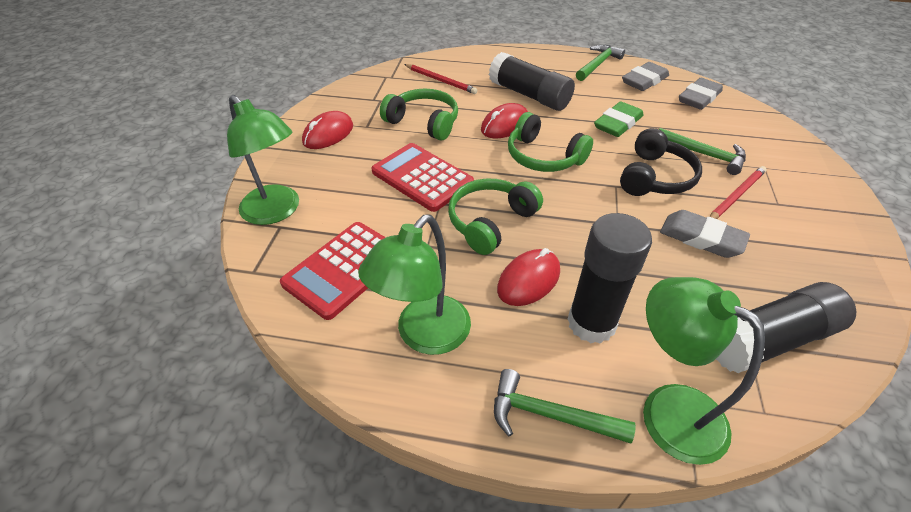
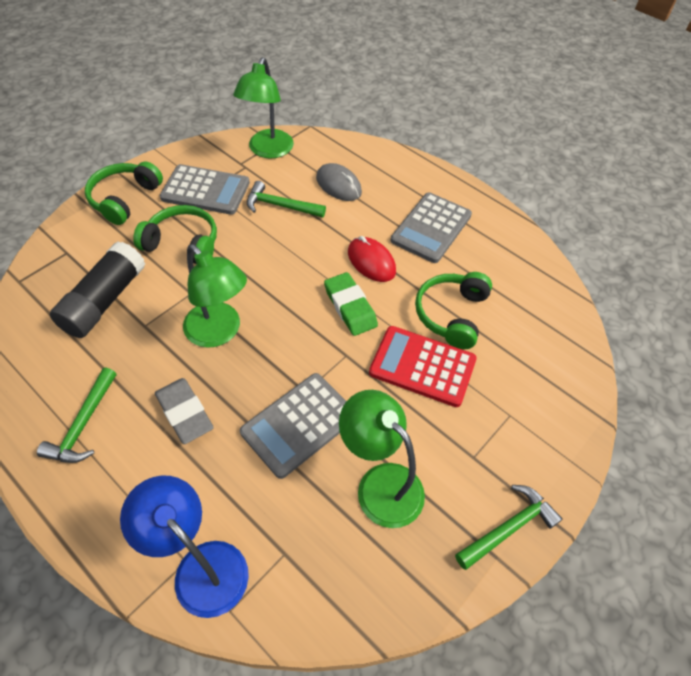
black glue stick: 3 -> 1
black headphones: 1 -> 0
blue lamp: 0 -> 1
grey calculator: 0 -> 3
grey eraser: 3 -> 1
grey mouse: 0 -> 1
red calculator: 2 -> 1
red mouse: 3 -> 1
red pencil: 2 -> 0

